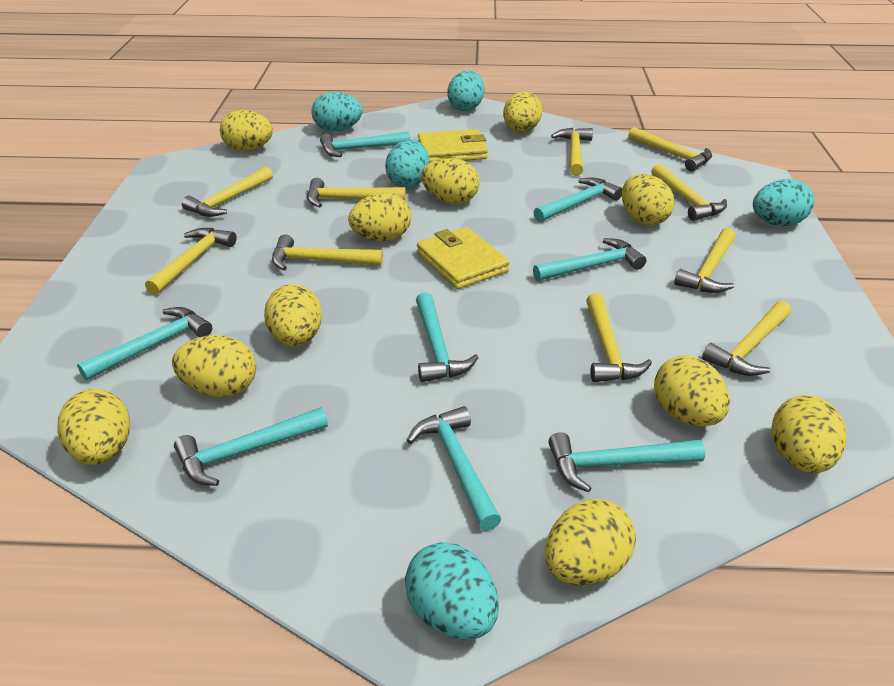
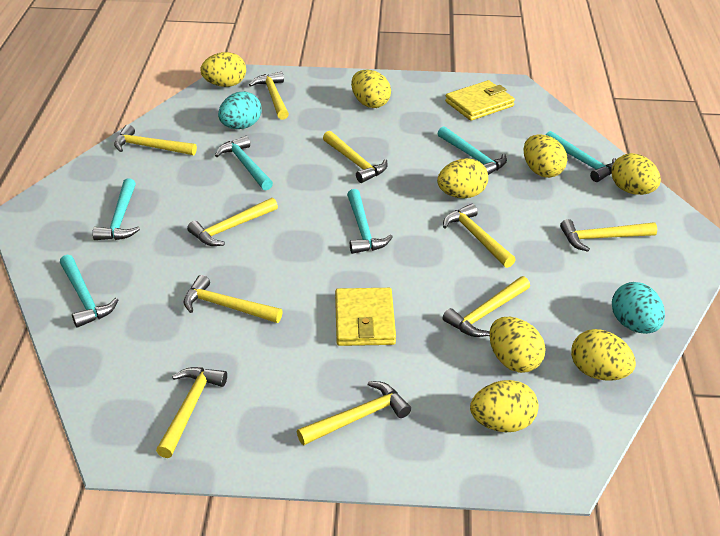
turquoise egg: 5 -> 2
turquoise hammer: 8 -> 6
yellow egg: 11 -> 8

